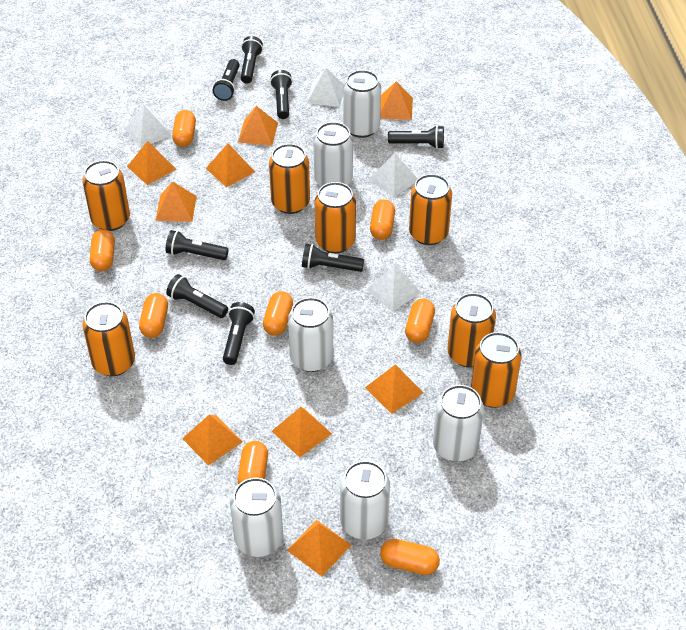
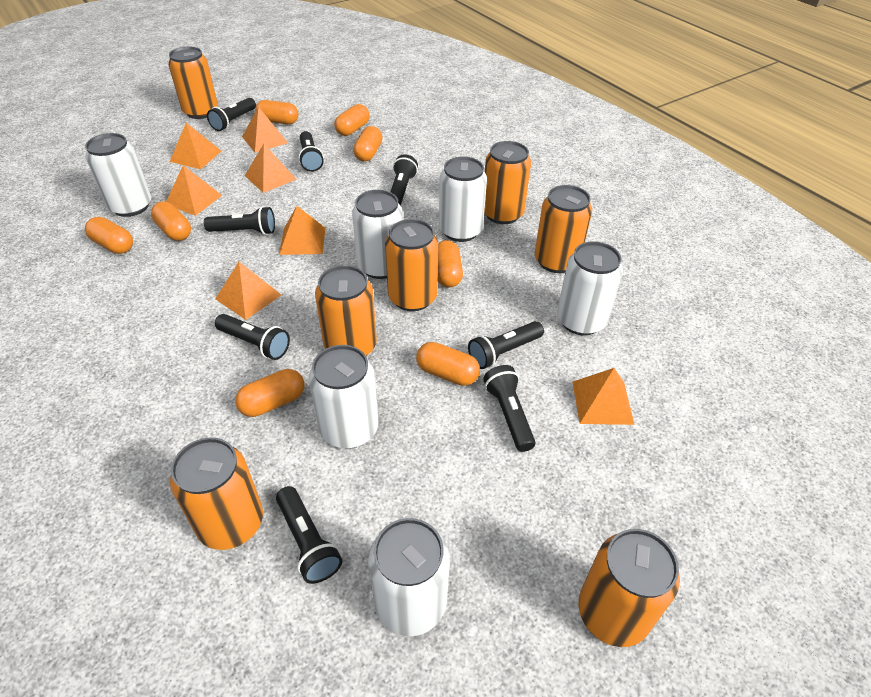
orange pyramid: 9 -> 7
white pyramid: 4 -> 0

